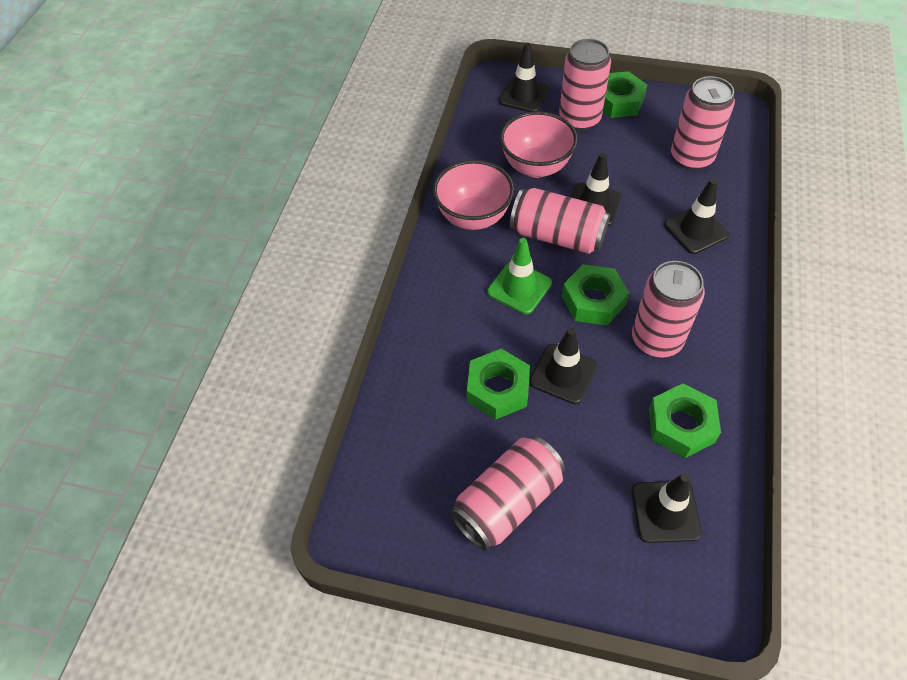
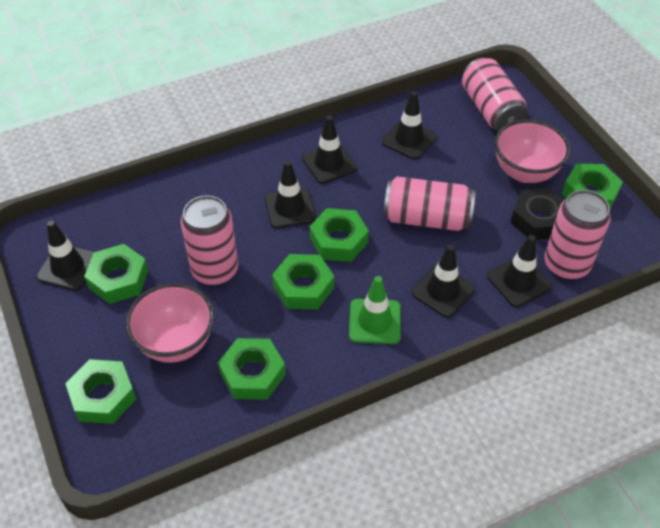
black nut: 0 -> 1
black traffic cone: 5 -> 6
green nut: 4 -> 6
pink can: 5 -> 4

